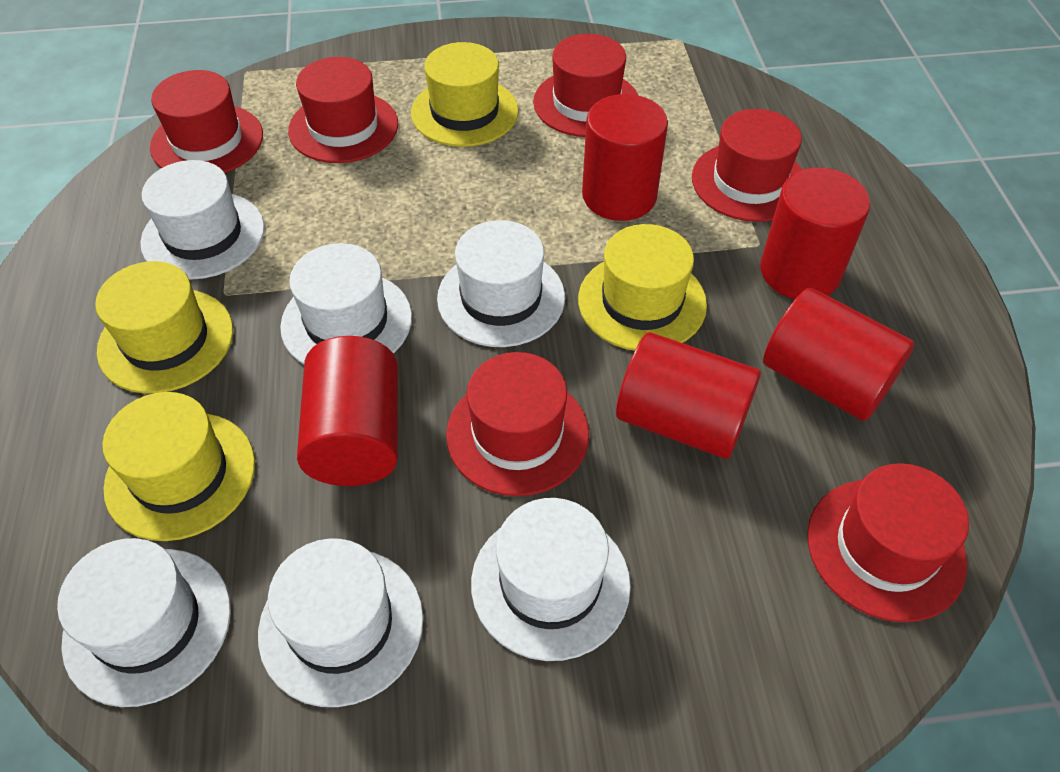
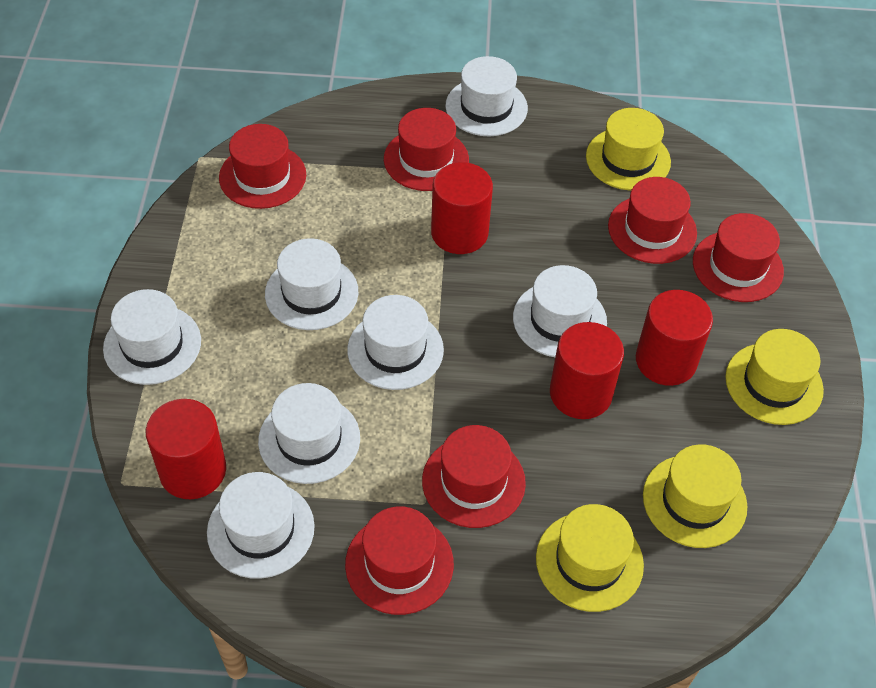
red cylinder: 5 -> 4
white hat: 6 -> 7

